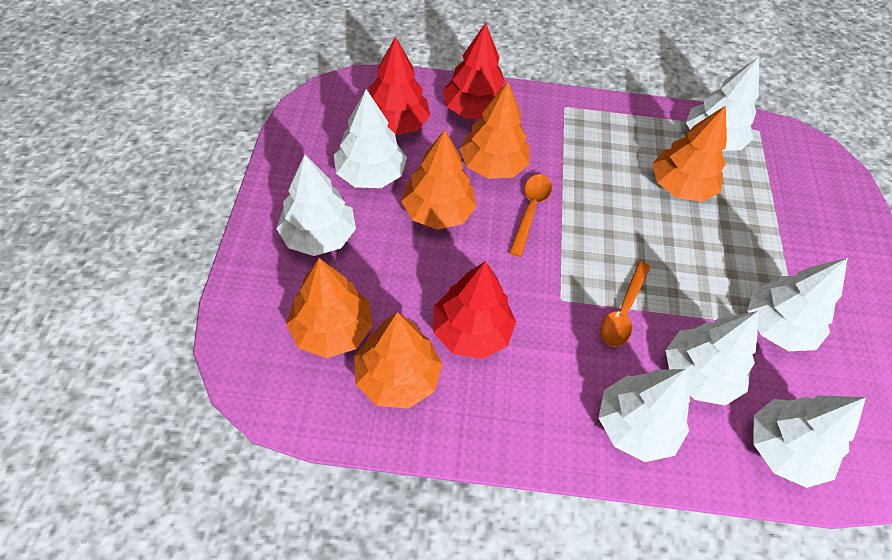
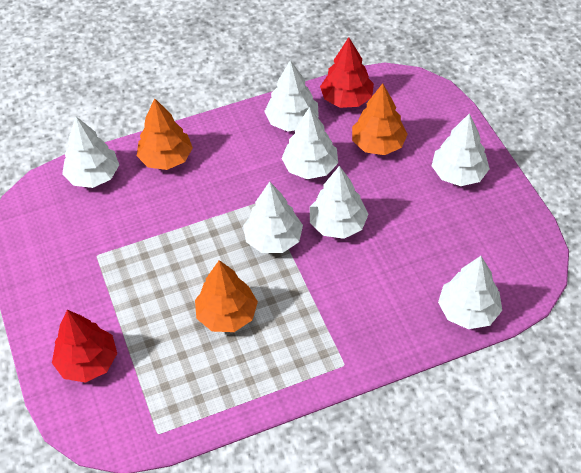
orange spoon: 2 -> 0
orange tree: 5 -> 3
red tree: 3 -> 2

